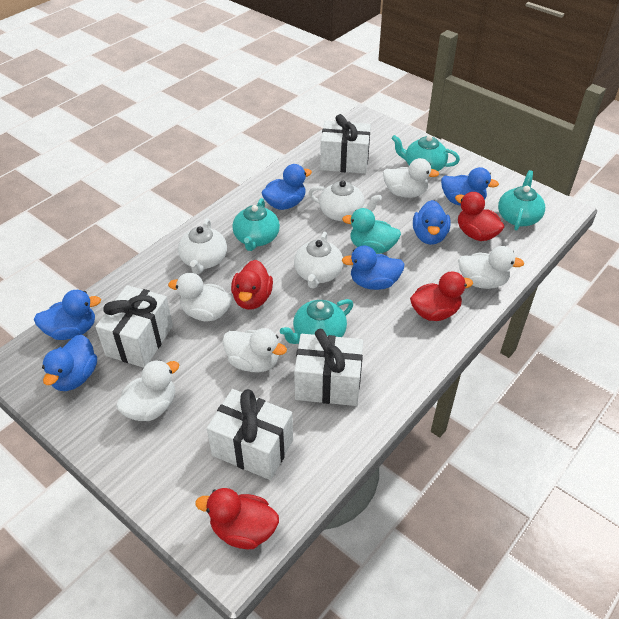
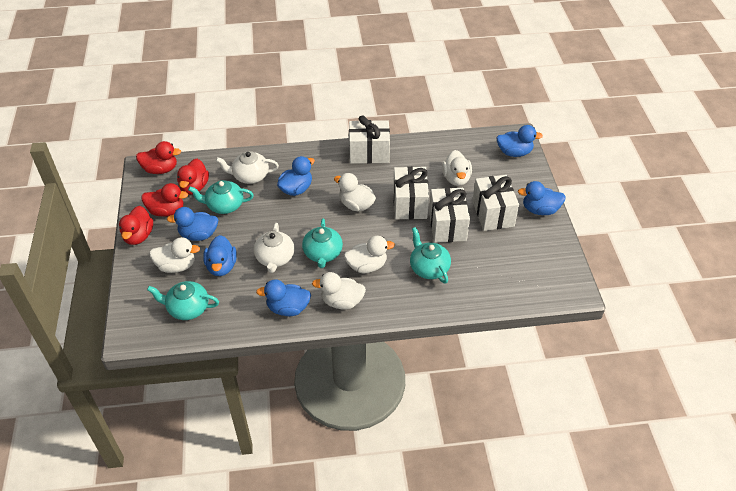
turquoise duck: 1 -> 0
white teapot: 3 -> 2

